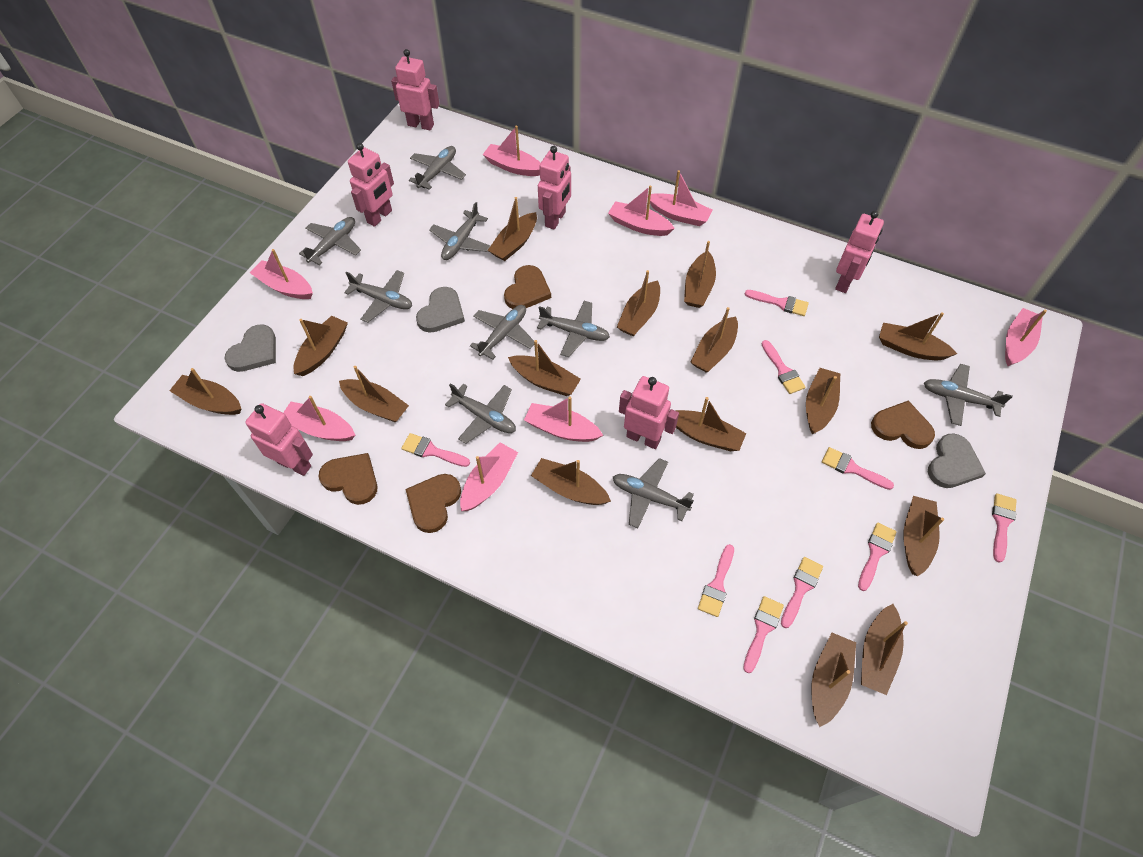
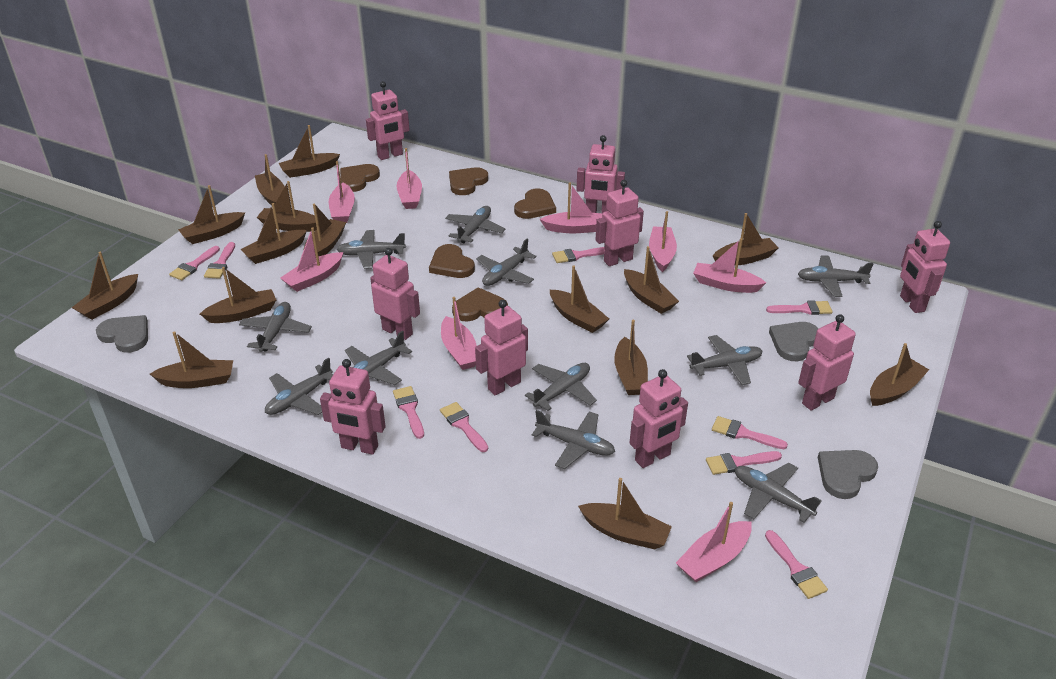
brown heart: 4 -> 5
grey plane: 9 -> 11
pink robot: 6 -> 9

